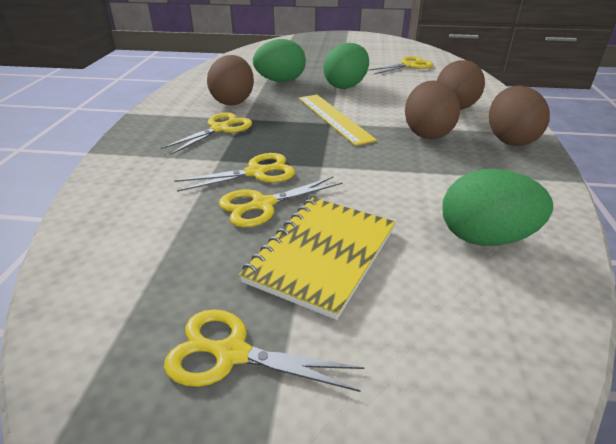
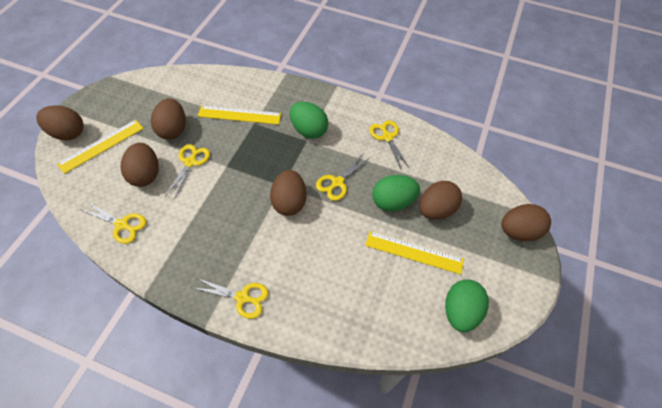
brown egg: 4 -> 6
yellow notebook: 1 -> 0
yellow ruler: 1 -> 3

